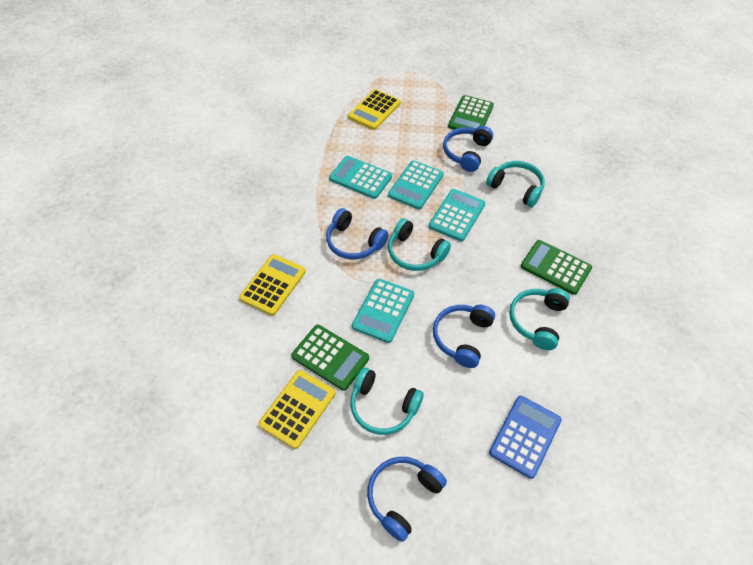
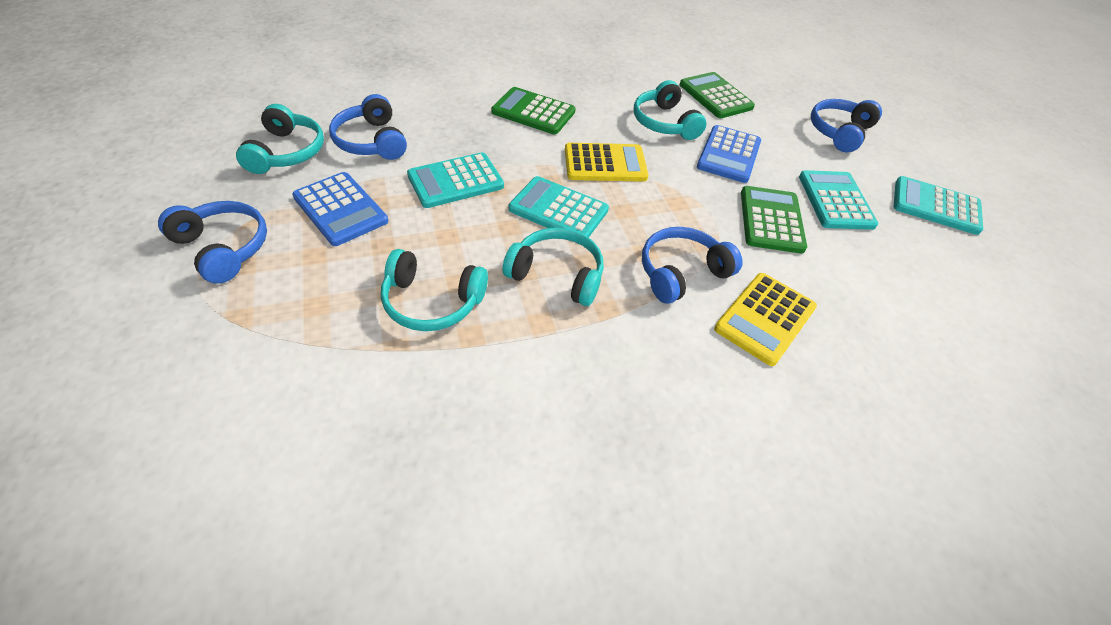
blue calculator: 1 -> 2
yellow calculator: 3 -> 2

